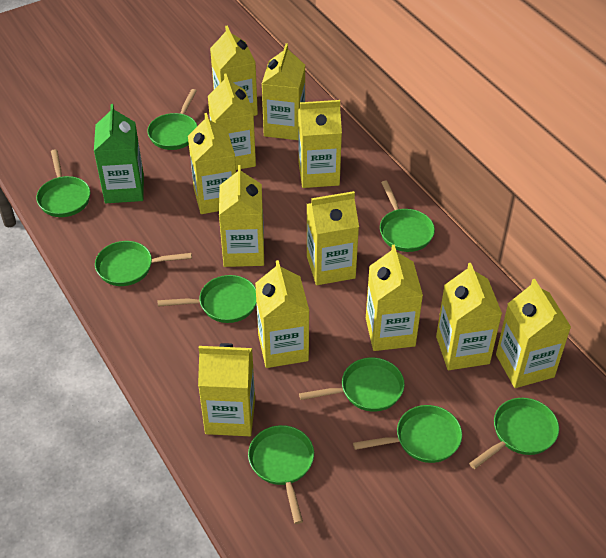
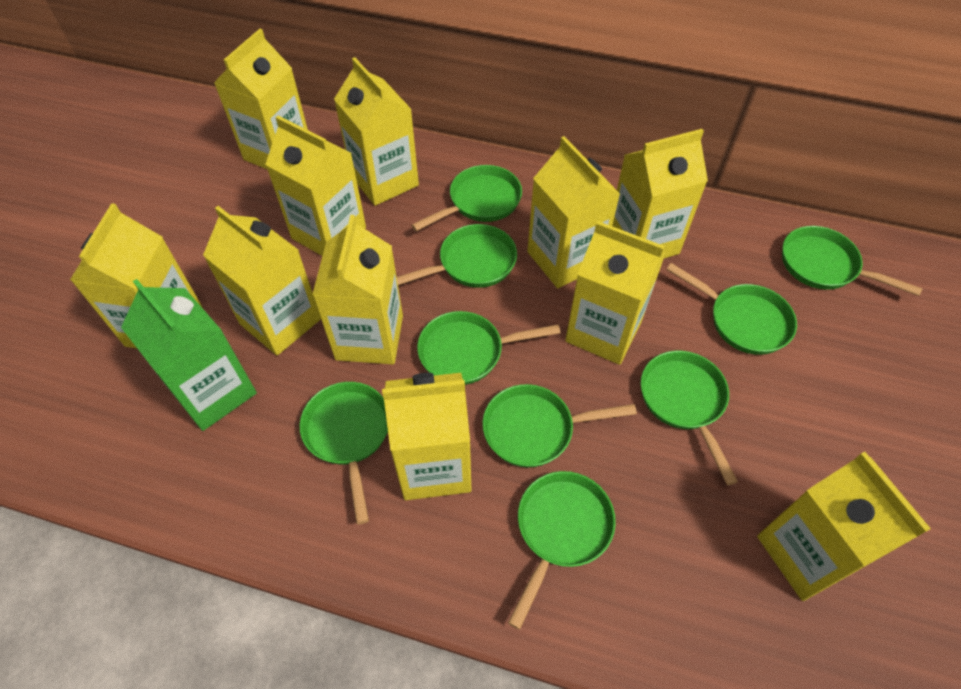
yellow carton: 12 -> 11

